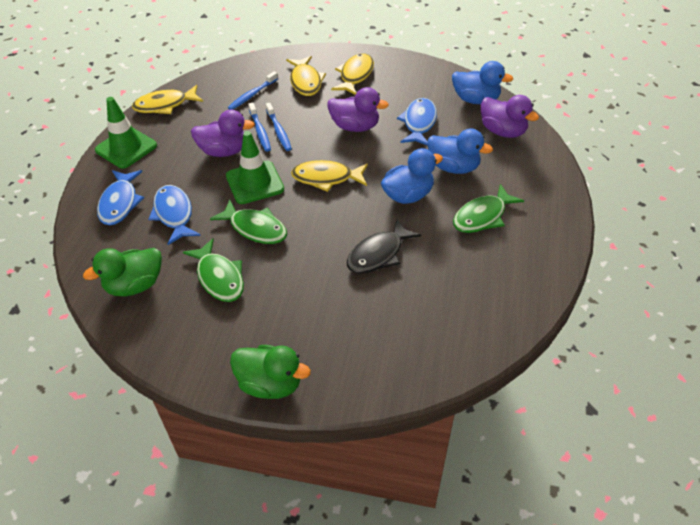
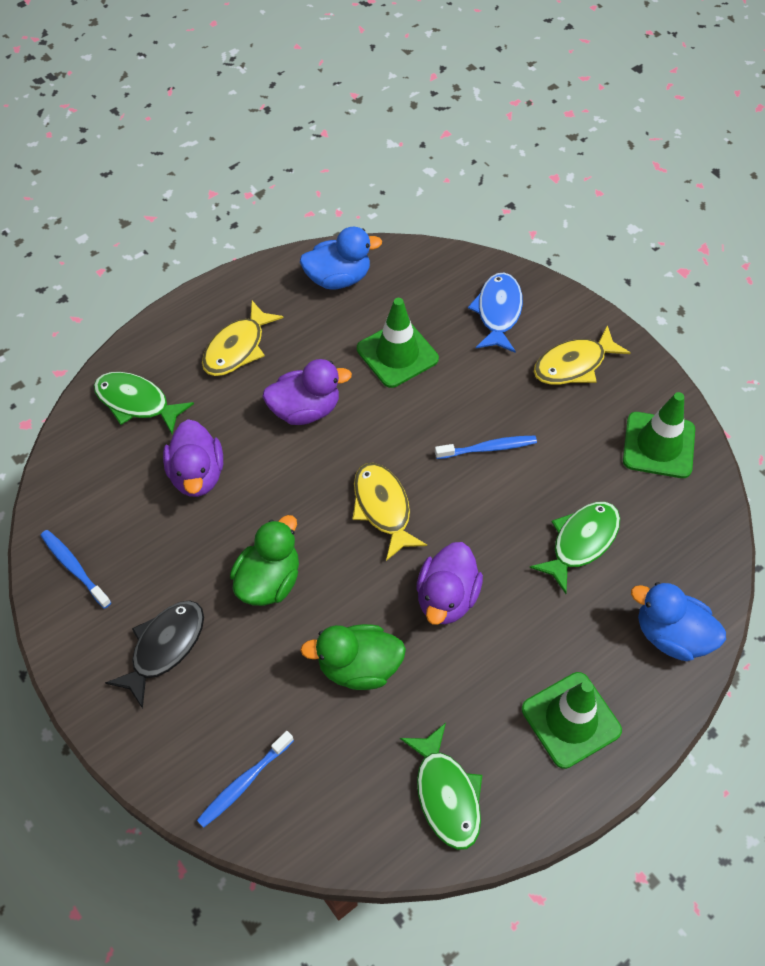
blue duck: 3 -> 2
blue fish: 3 -> 1
green traffic cone: 2 -> 3
yellow fish: 4 -> 3

